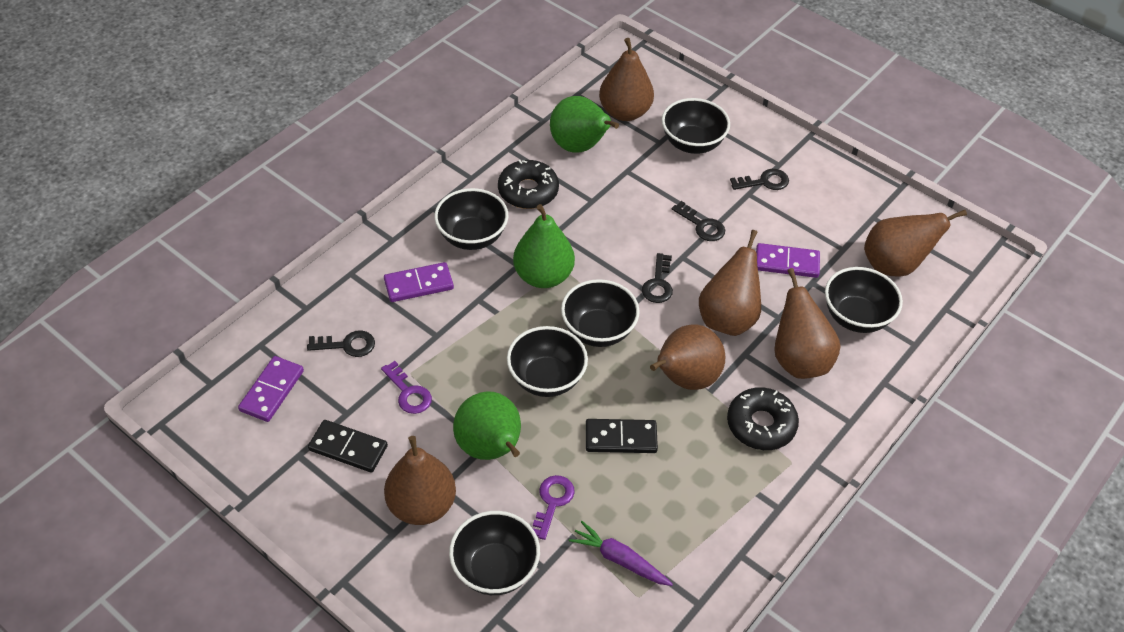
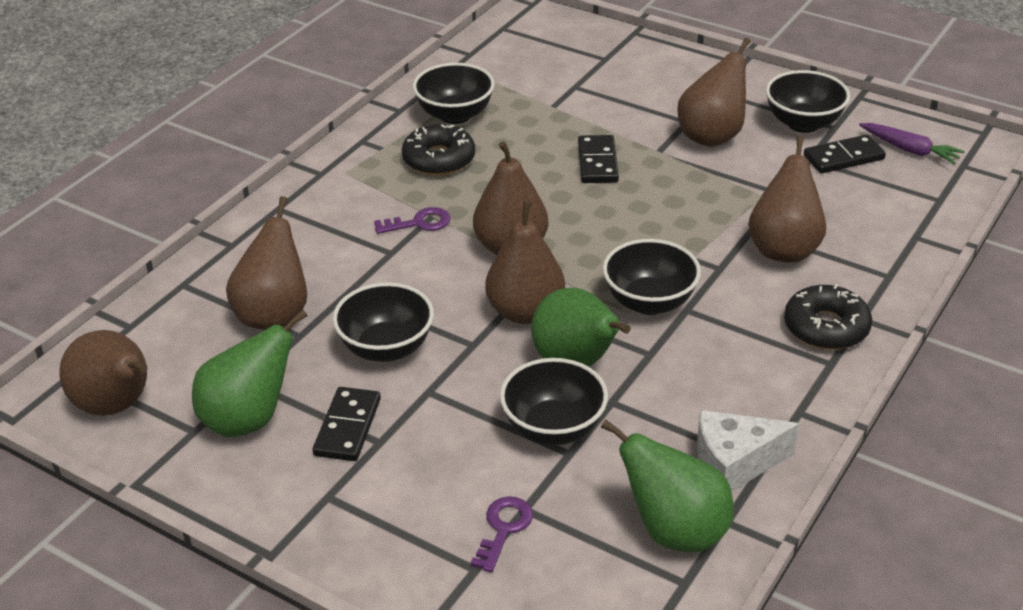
black bowl: 6 -> 5
black domino: 2 -> 3
black key: 4 -> 0
purple domino: 3 -> 0
white cheese: 0 -> 1

